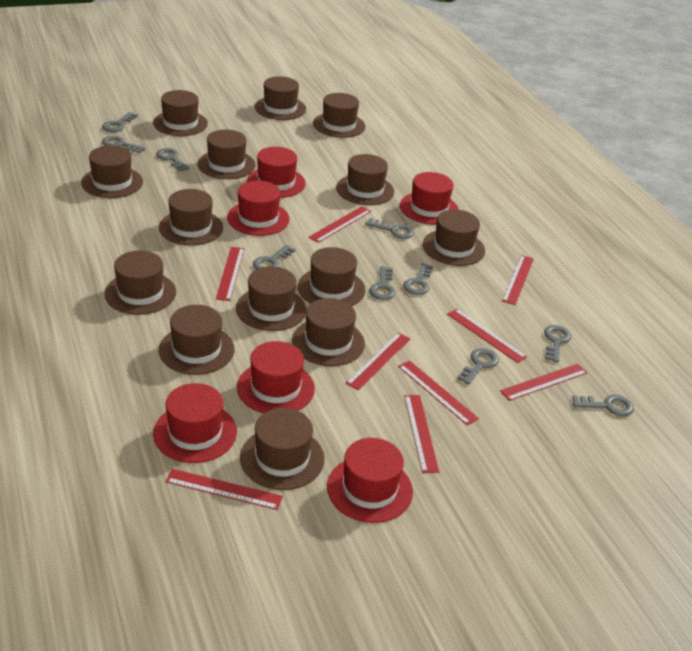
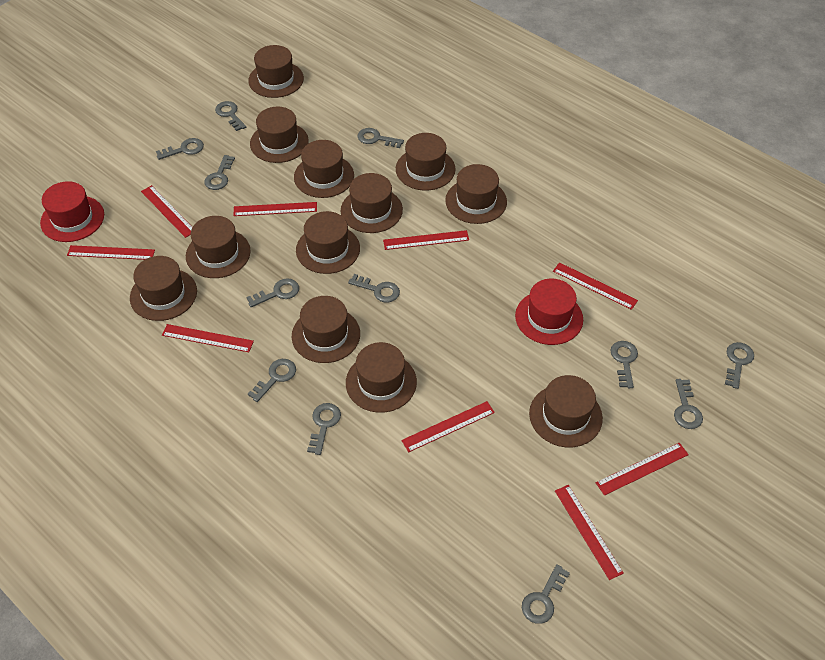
brown hat: 14 -> 12
grey key: 10 -> 12
red hat: 6 -> 2

